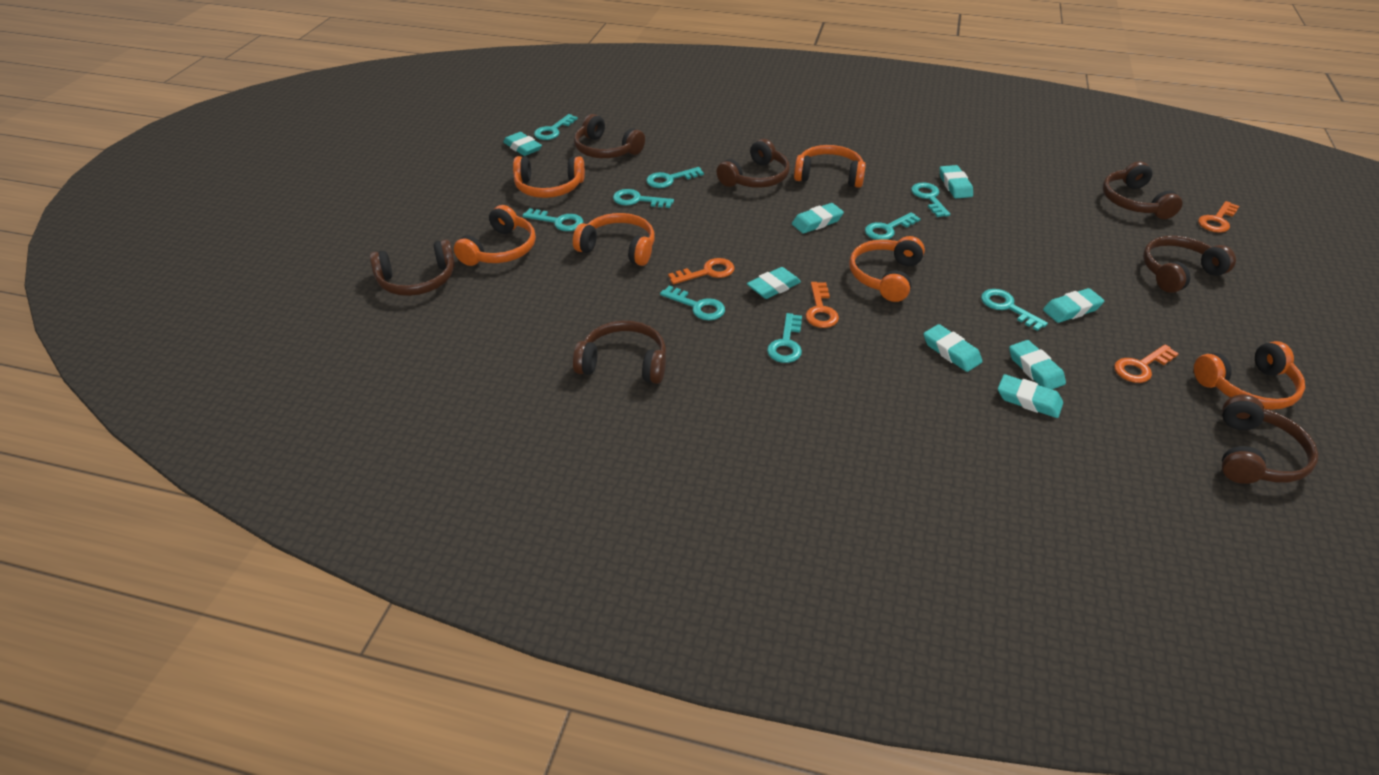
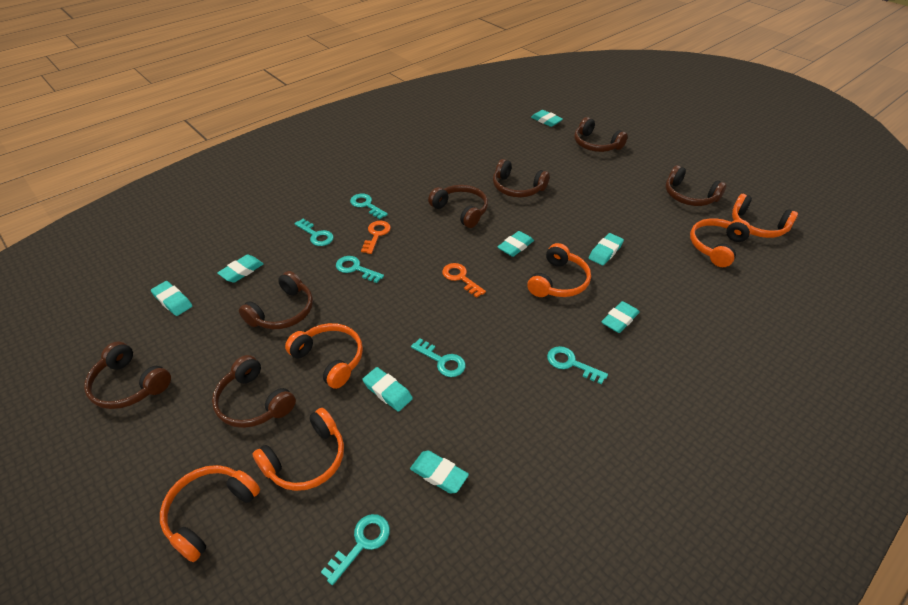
orange key: 4 -> 2
turquoise key: 9 -> 6

